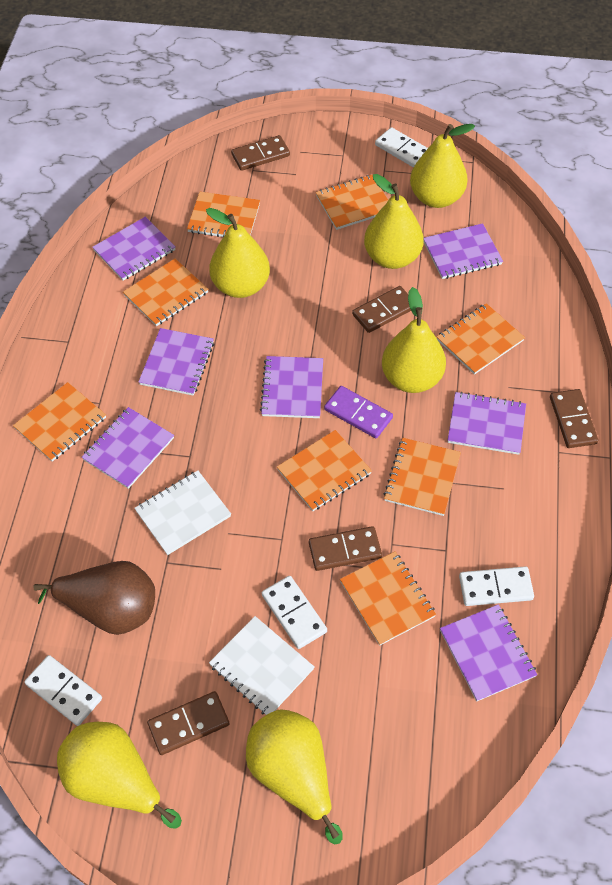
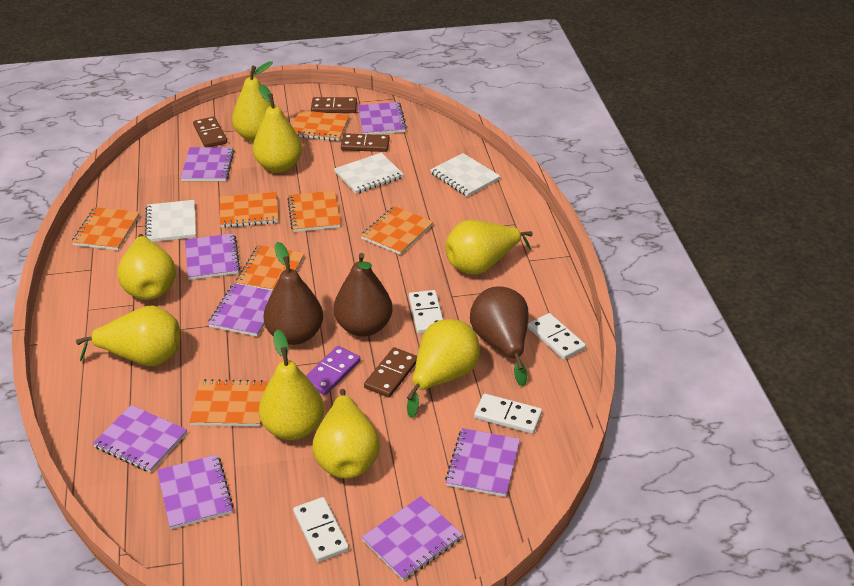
brown domino: 5 -> 4
brown pear: 1 -> 3
orange notebook: 8 -> 7
purple notebook: 7 -> 8
white notebook: 2 -> 3
yellow pear: 6 -> 8

